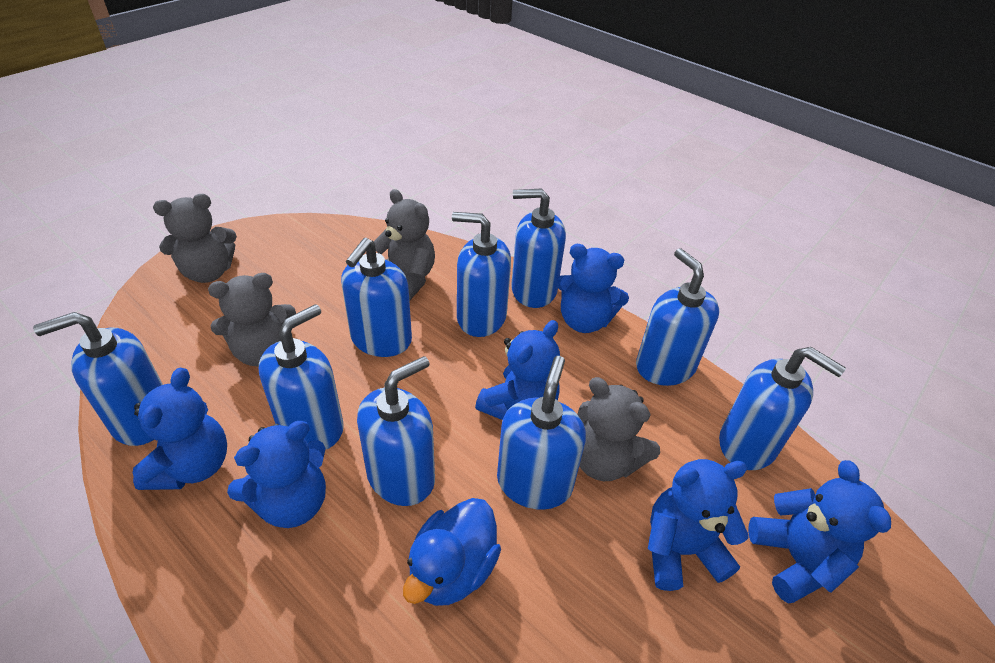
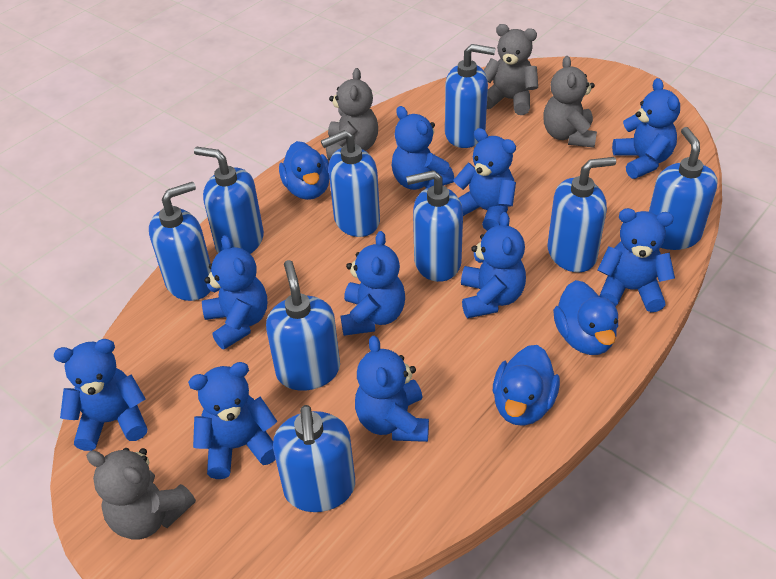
blue duck: 1 -> 3
blue teddy bear: 6 -> 10

